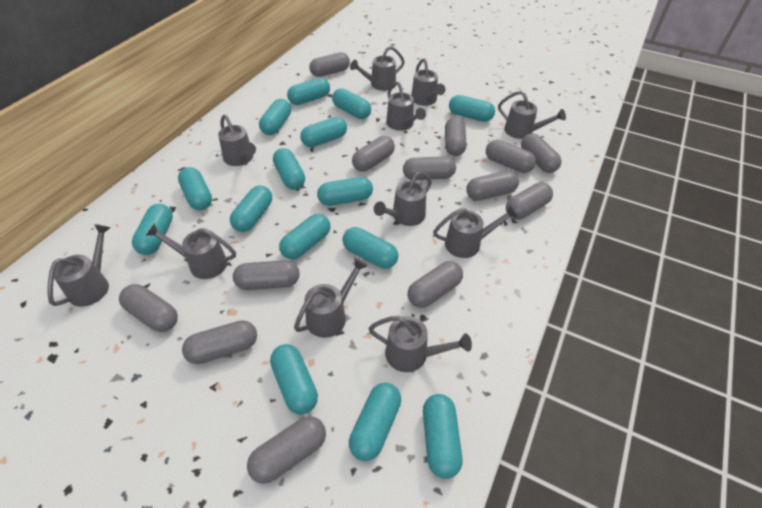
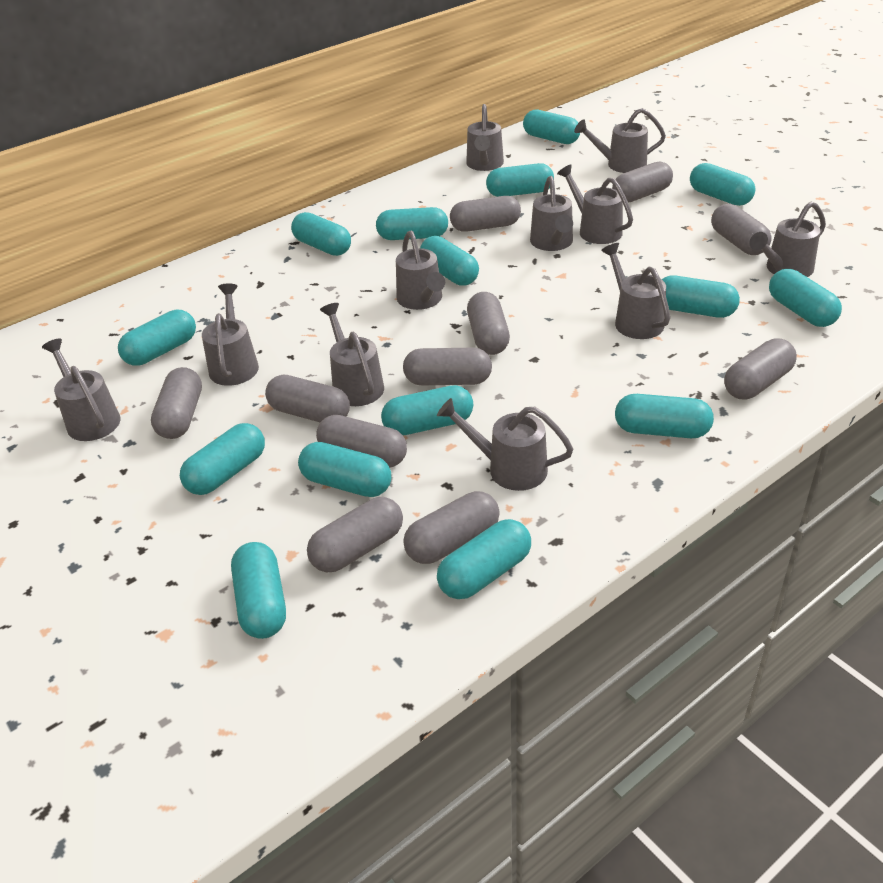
grey capsule: 13 -> 11

